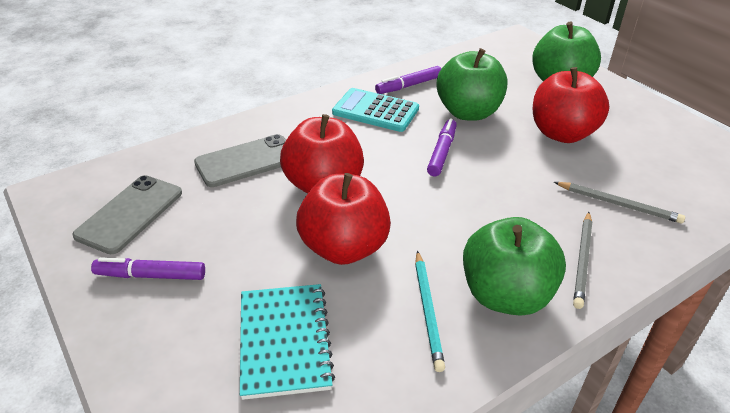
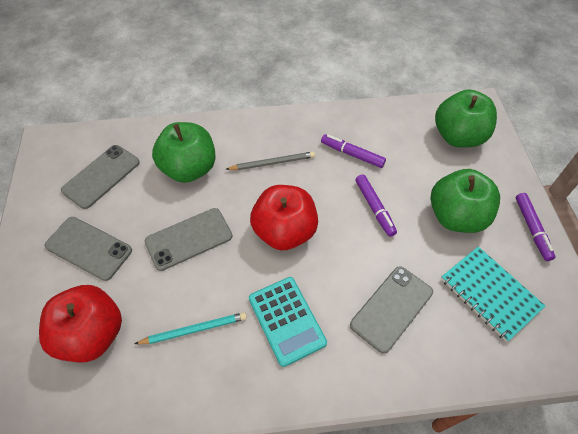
grey pencil: 2 -> 1
grey phone: 2 -> 4
red apple: 3 -> 2

